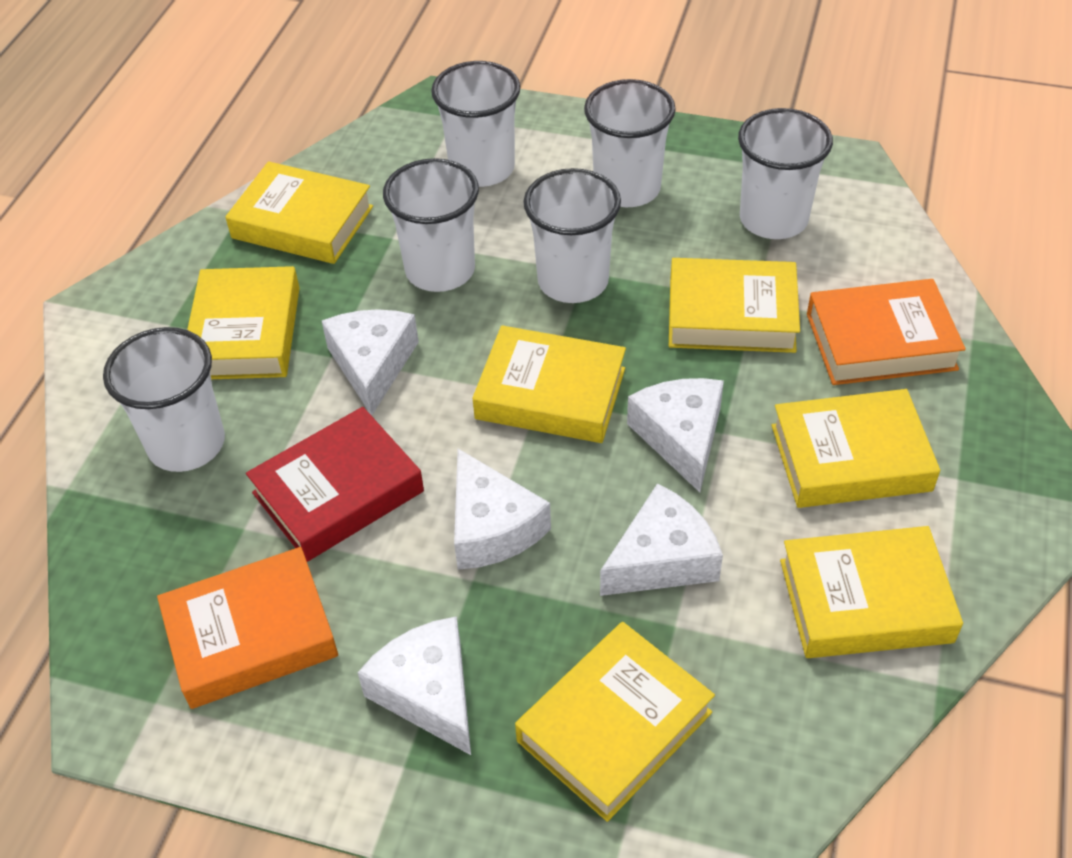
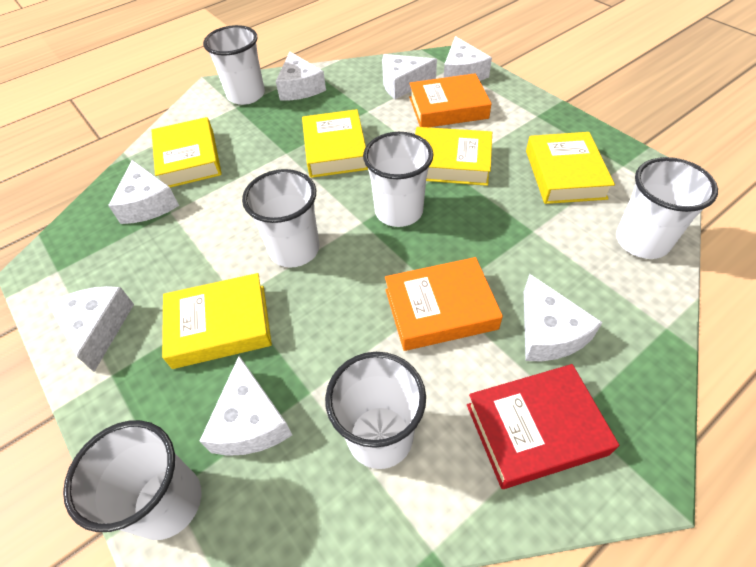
white cheese: 5 -> 7
yellow book: 7 -> 5

